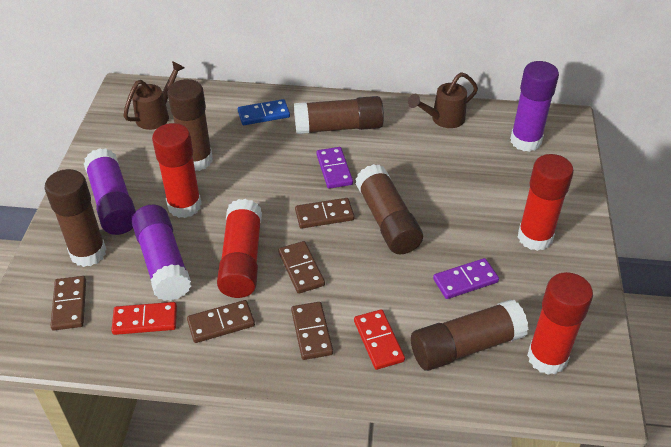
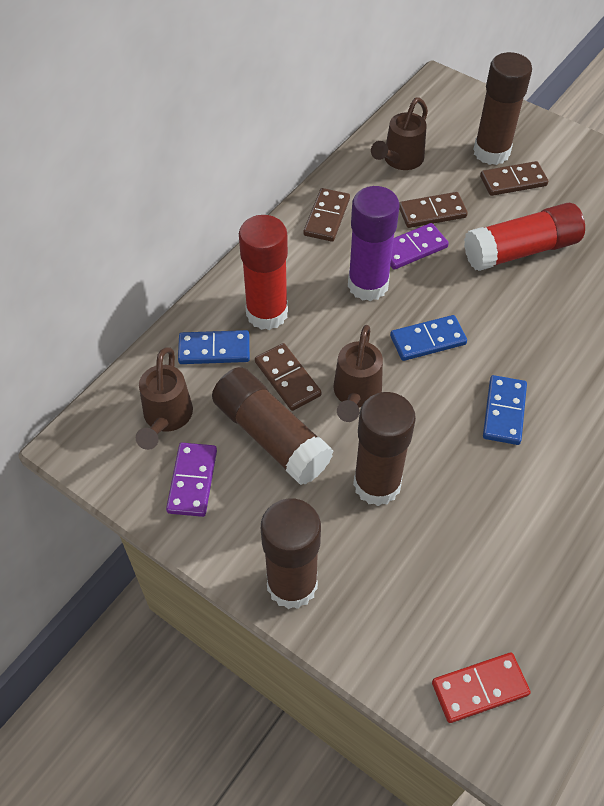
blue domino: 1 -> 3
brown domino: 5 -> 4
brown glue stick: 5 -> 4
brown watering can: 2 -> 3
purple glue stick: 3 -> 1
red domino: 2 -> 1
red glue stick: 4 -> 2

